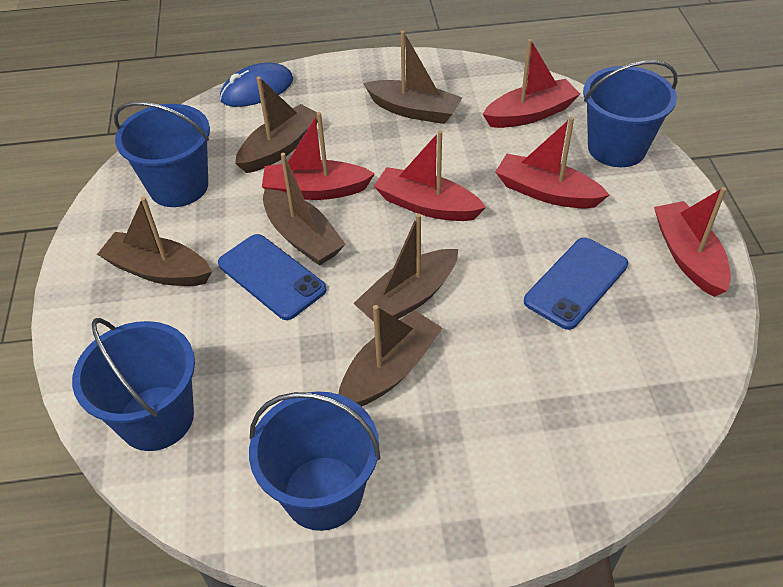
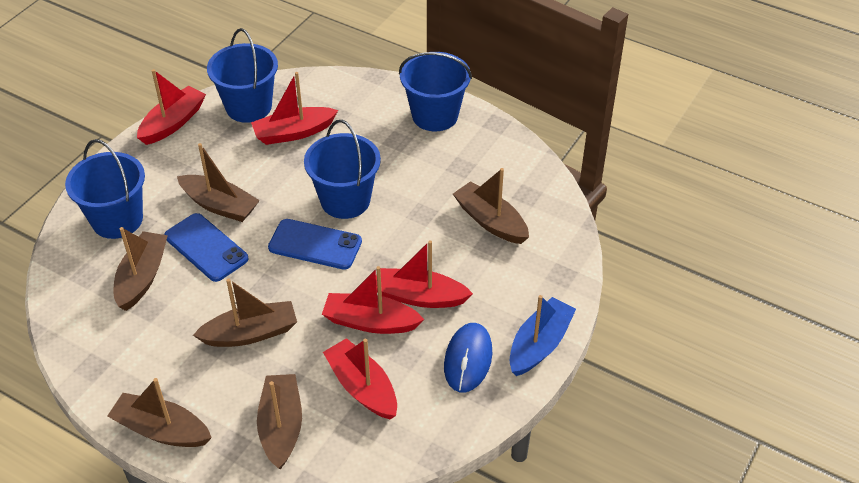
blue boat: 0 -> 1

